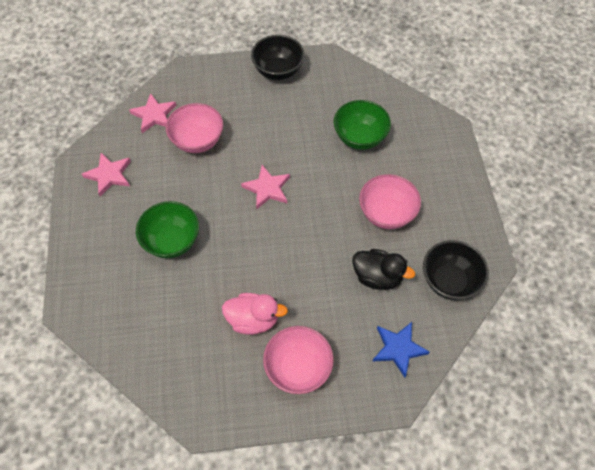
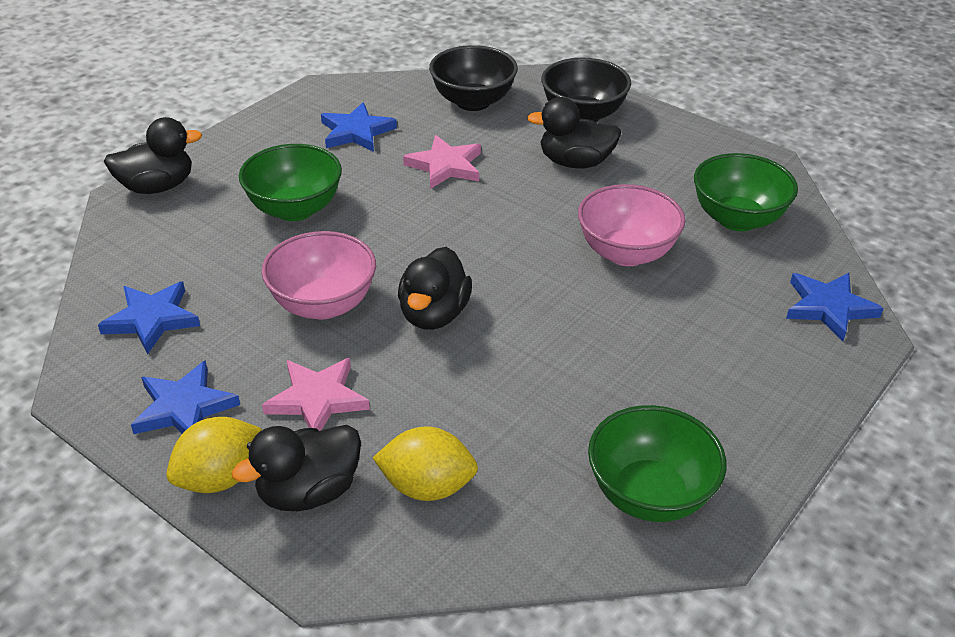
black duck: 1 -> 4
blue star: 1 -> 4
green bowl: 2 -> 3
pink bowl: 3 -> 2
pink duck: 1 -> 0
pink star: 3 -> 2
yellow lemon: 0 -> 2

